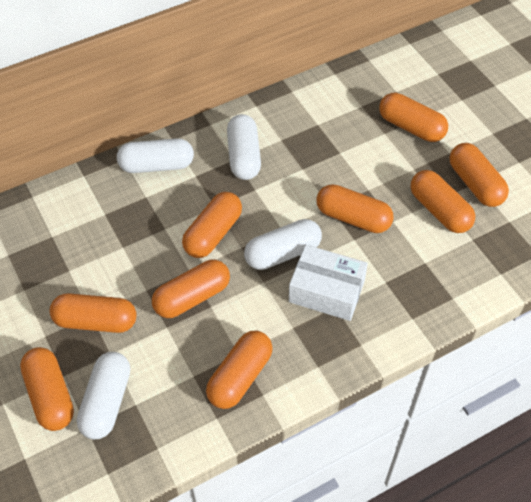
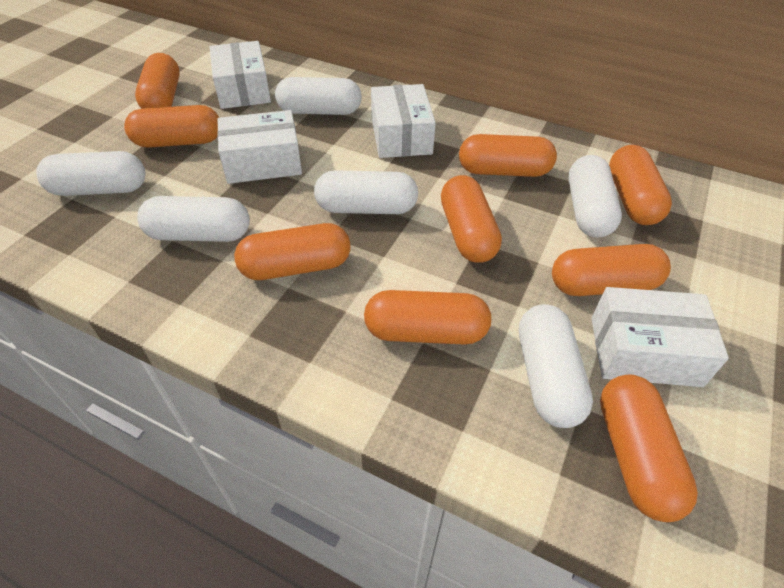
white box: 1 -> 4
white capsule: 4 -> 6

